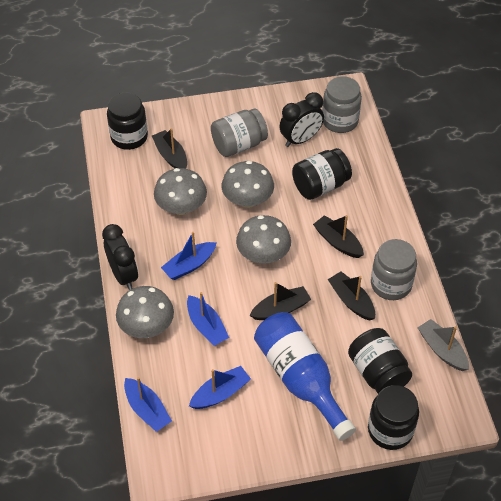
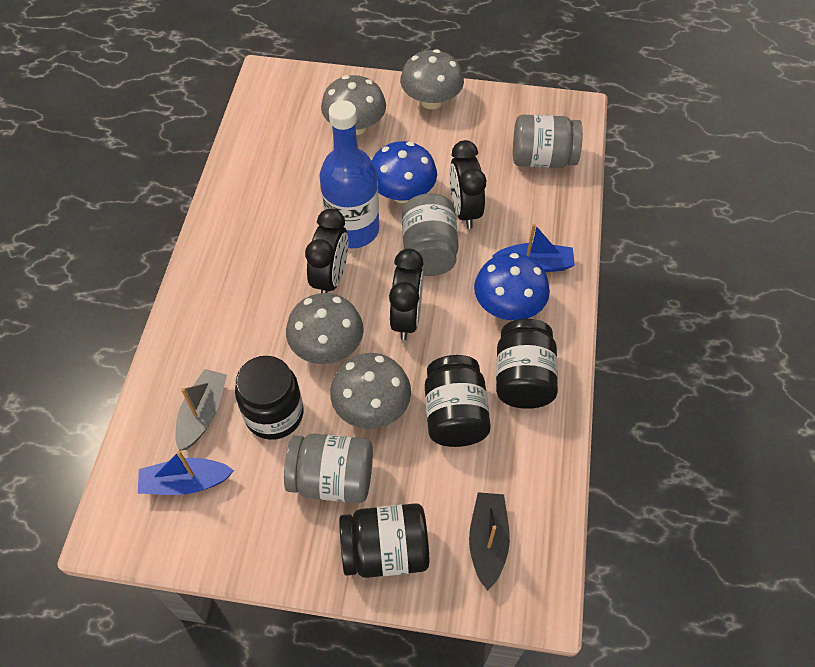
black boat: 4 -> 1
black clock: 2 -> 3
blue boat: 4 -> 2
blue mushroom: 0 -> 2

